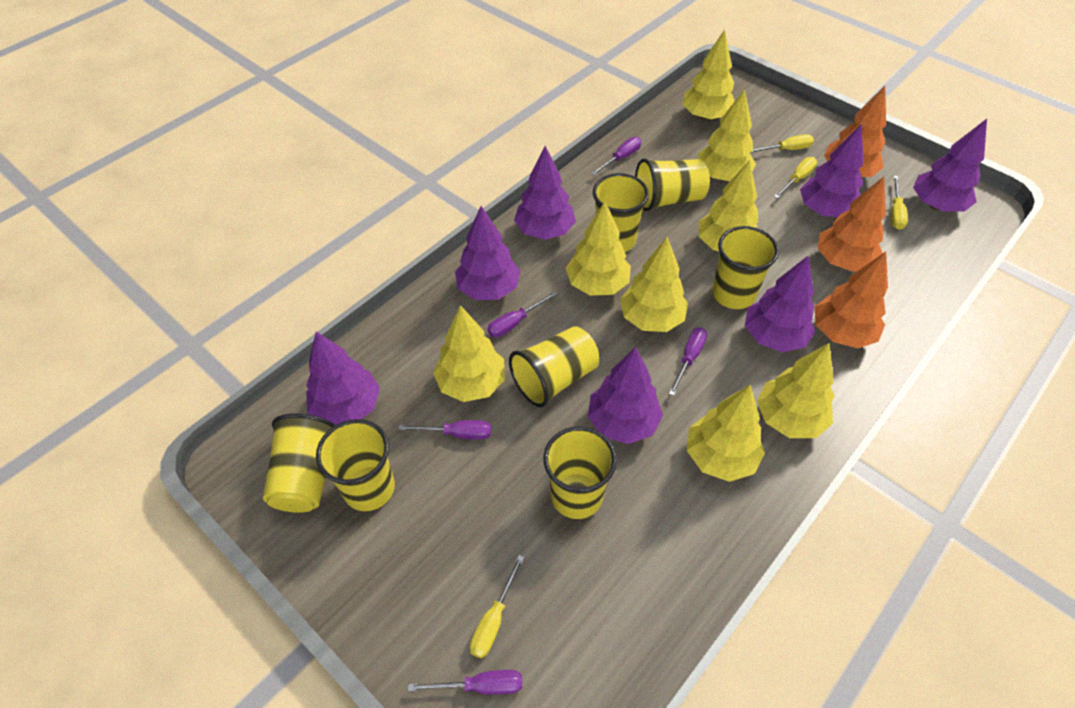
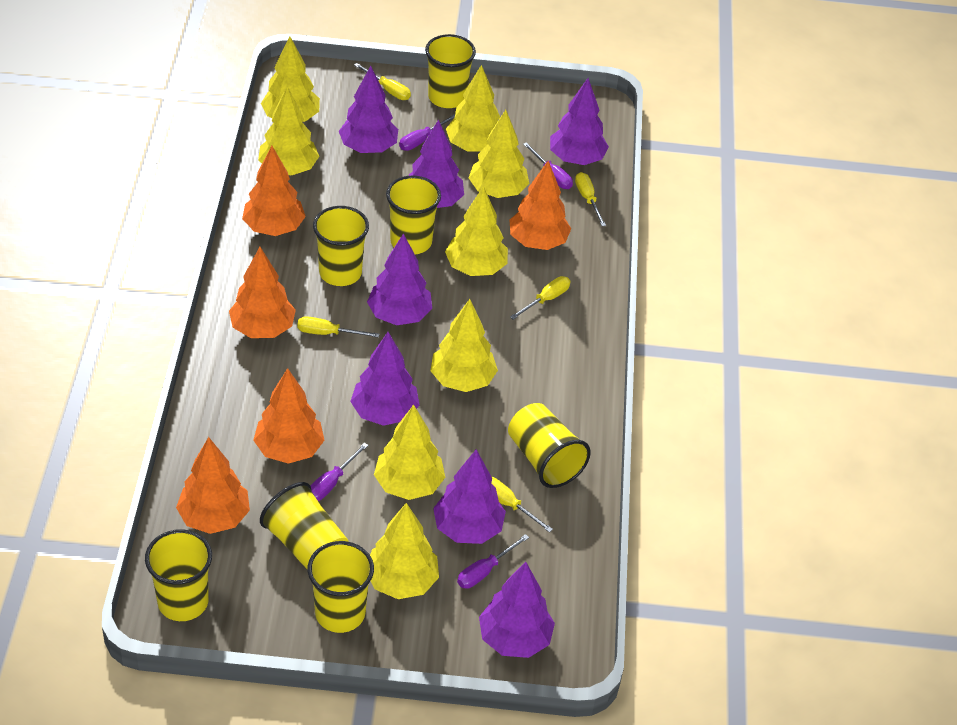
orange tree: 3 -> 5
purple screwdriver: 5 -> 4
yellow screwdriver: 4 -> 5

